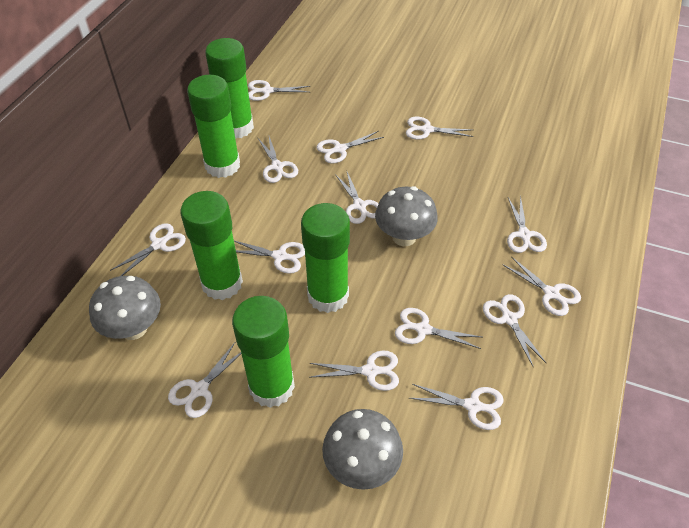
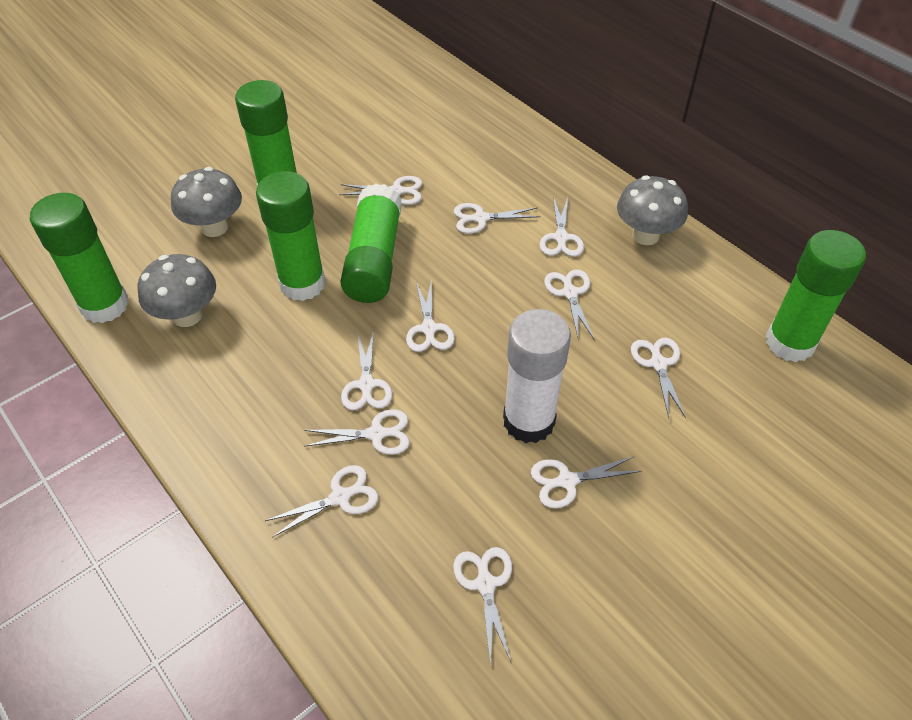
white glue stick: 0 -> 1
white scissors: 14 -> 11

